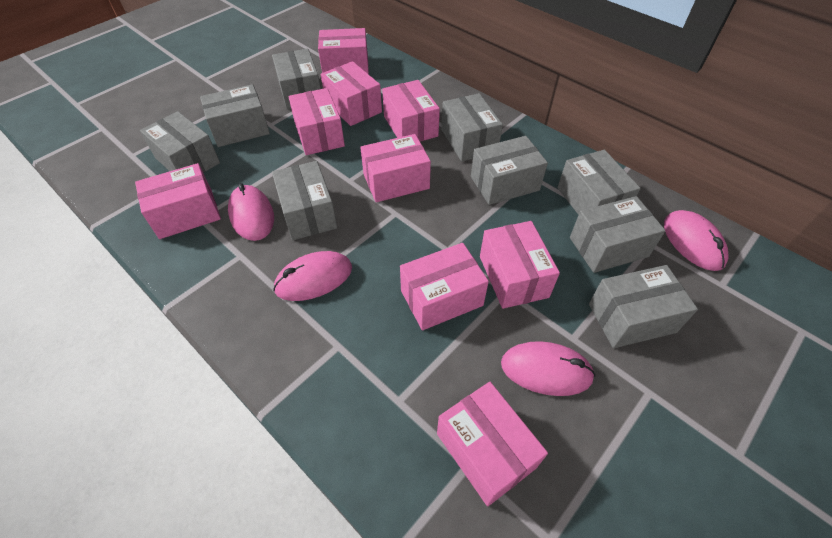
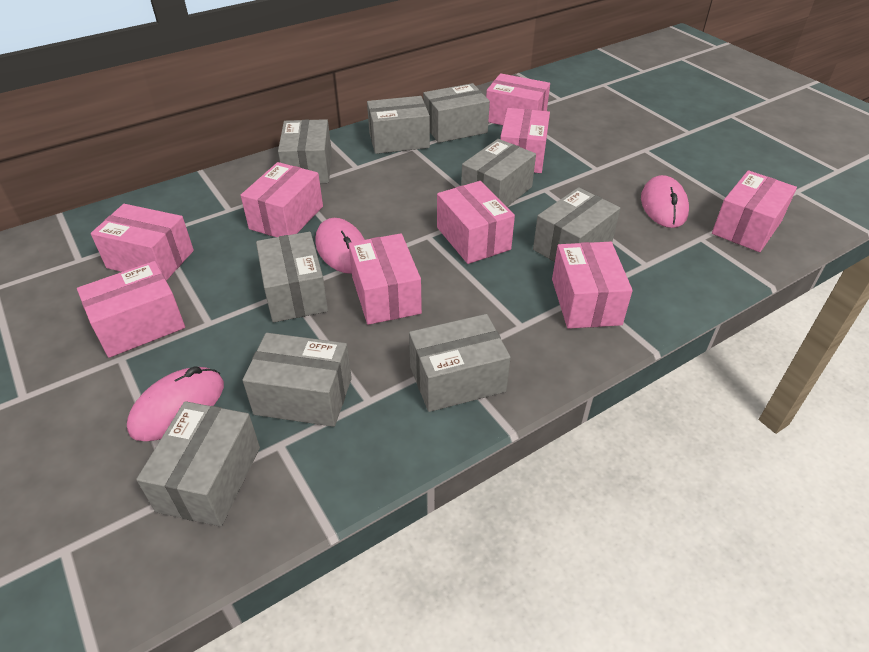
pink mouse: 4 -> 3

